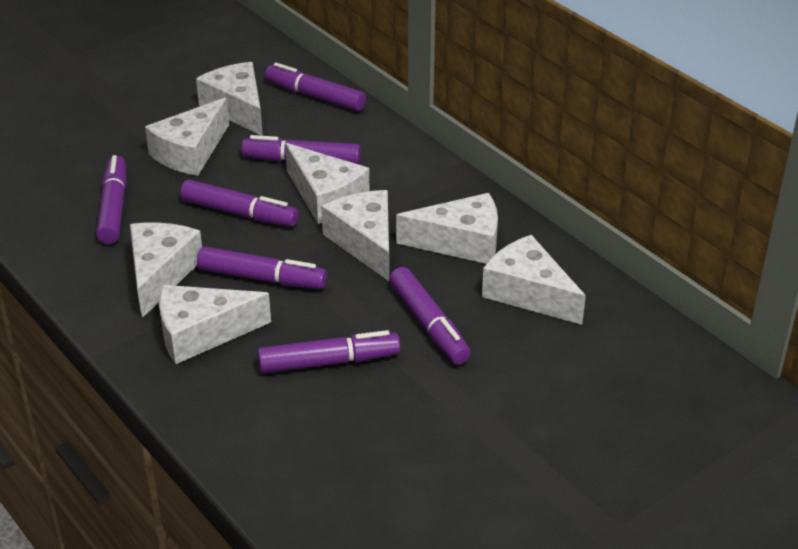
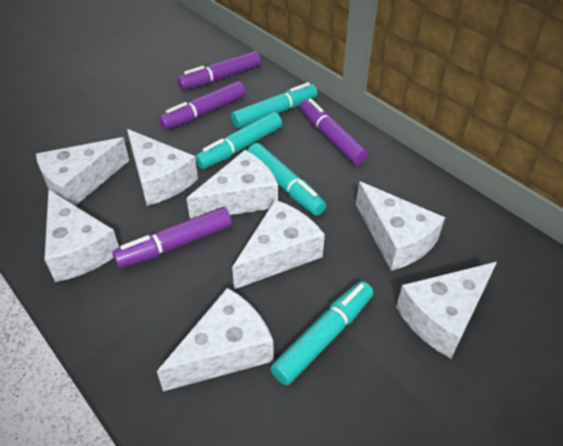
purple marker: 7 -> 4
turquoise marker: 0 -> 4

